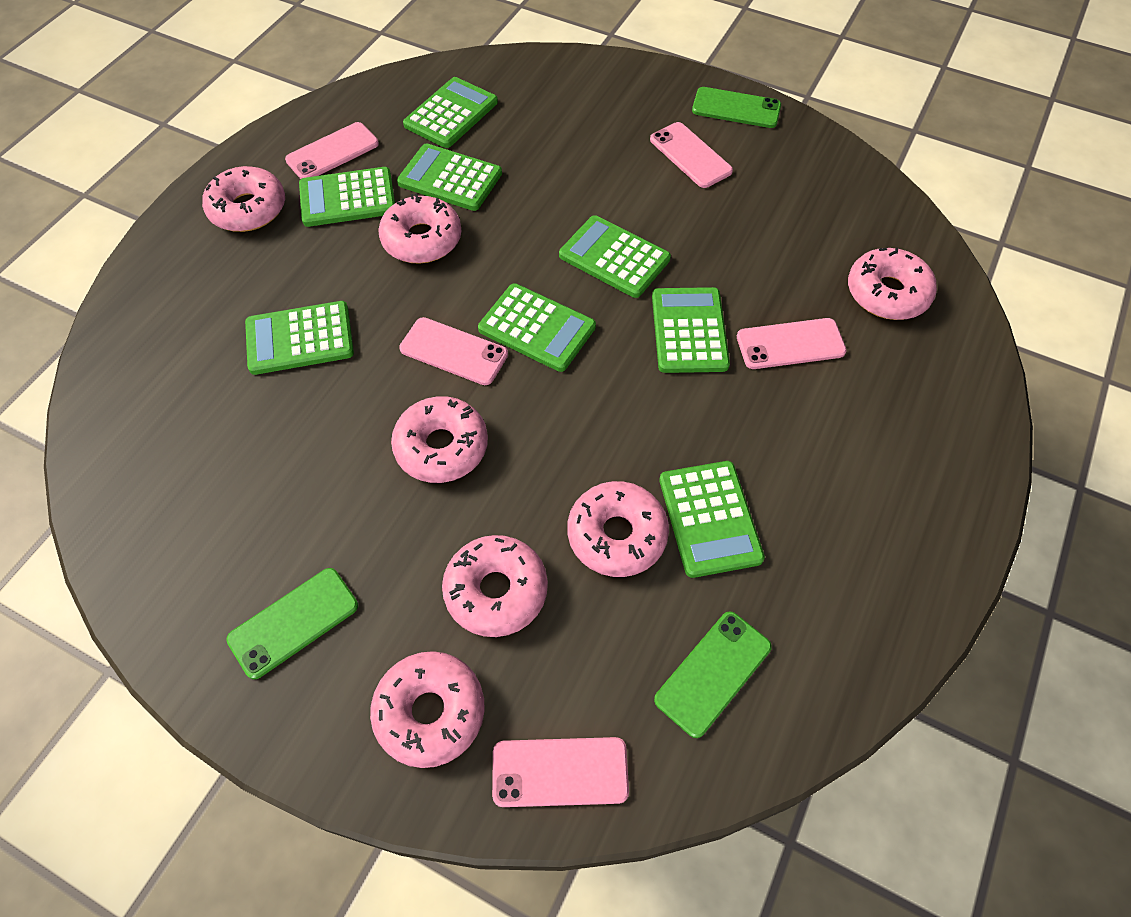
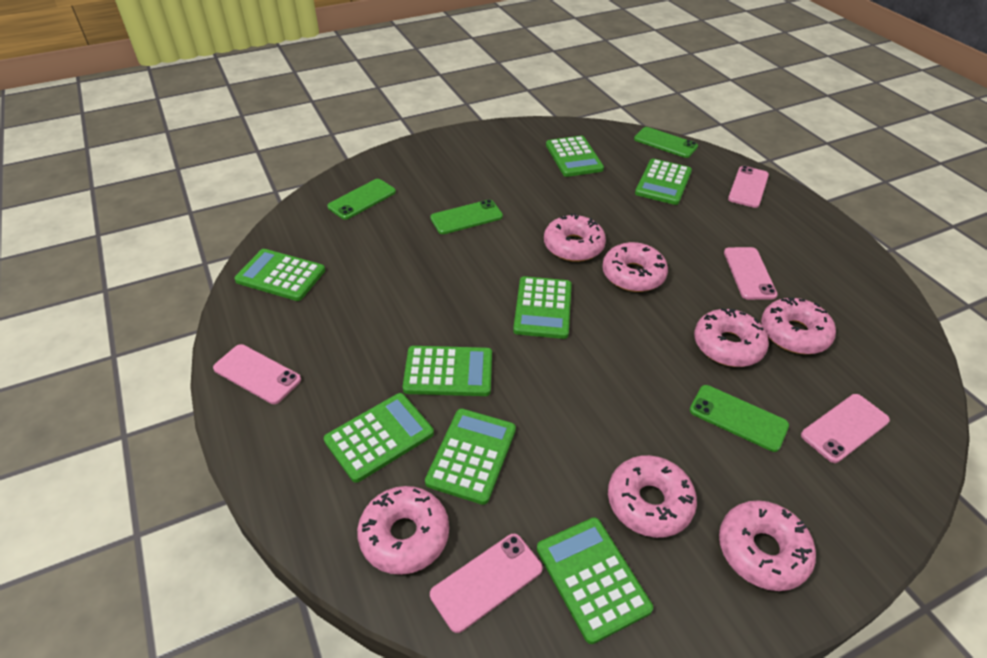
green phone: 3 -> 4

